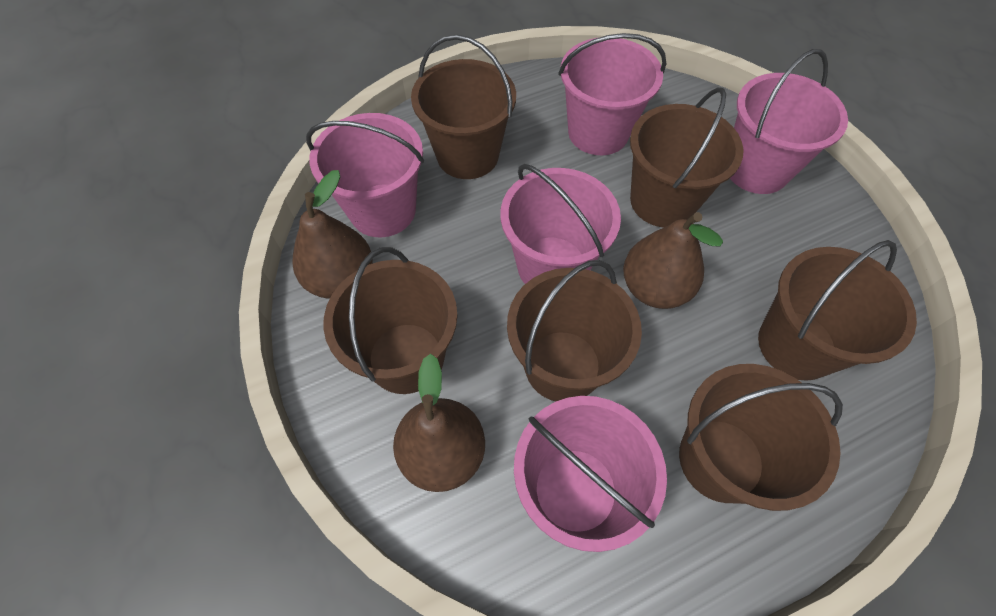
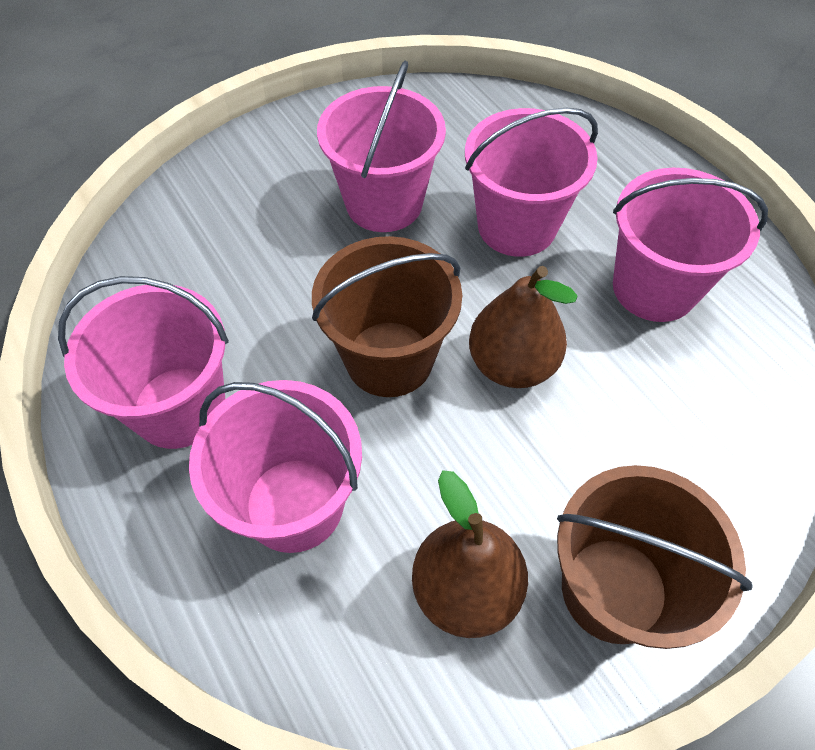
brown bucket: 6 -> 2
brown pear: 3 -> 2

